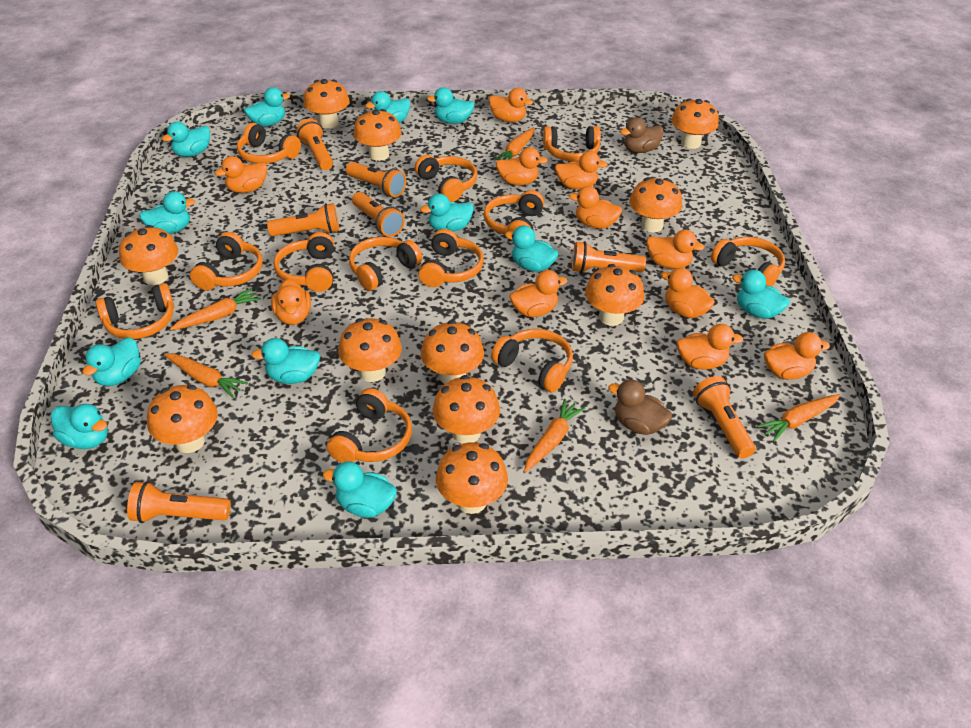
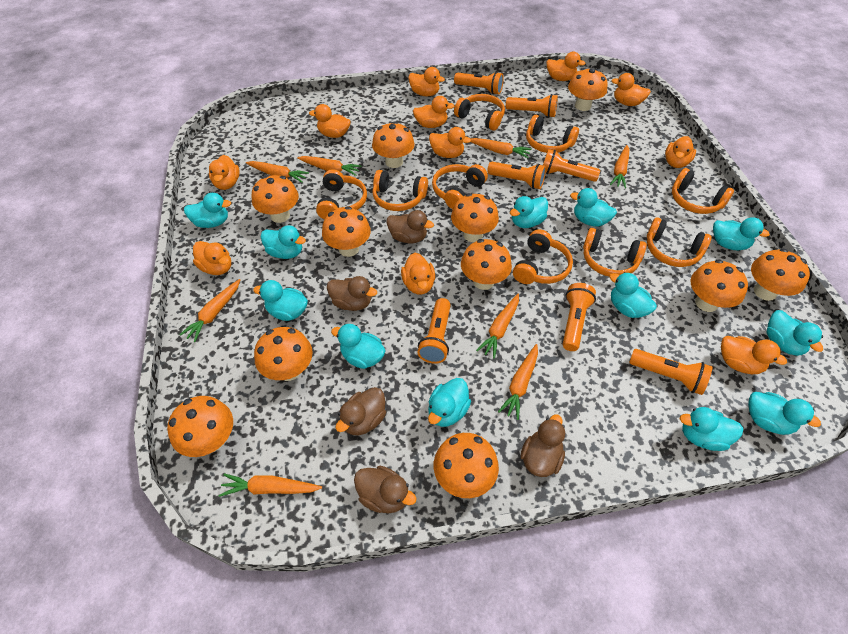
brown duck: 2 -> 5
orange carrot: 5 -> 8
orange headphones: 12 -> 9

